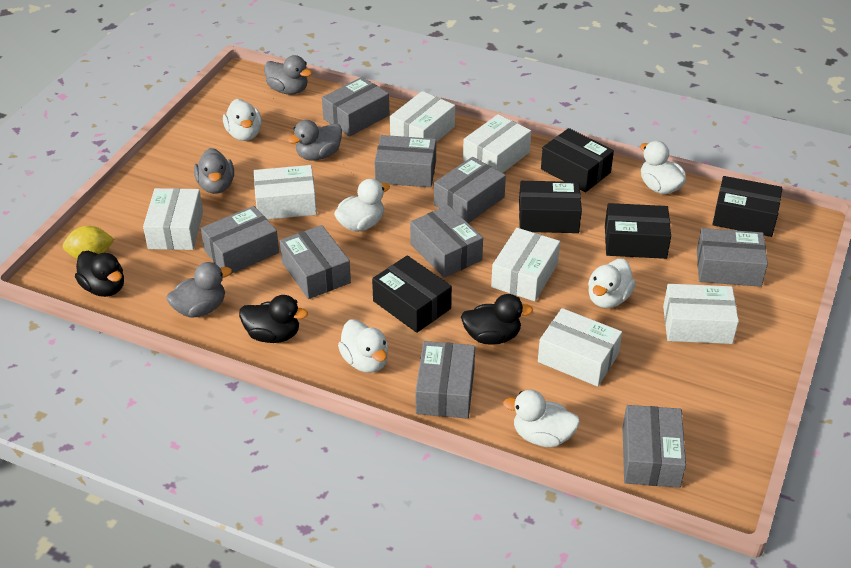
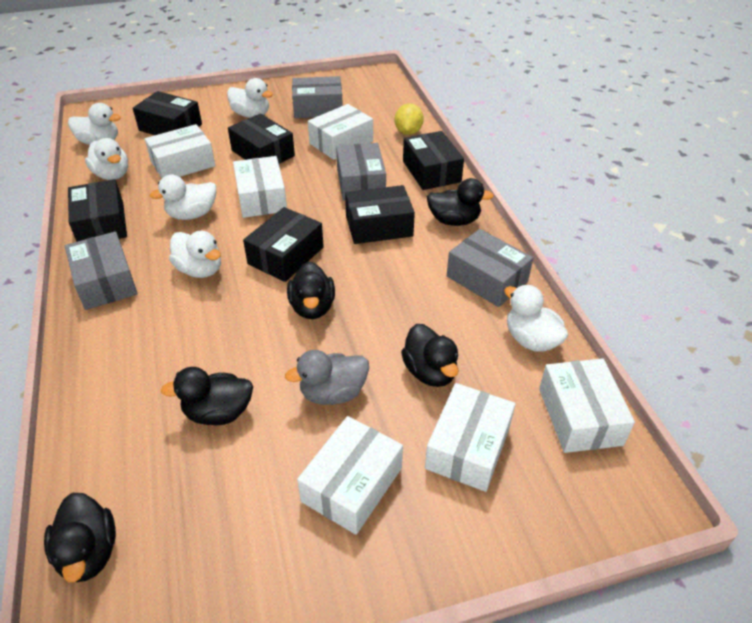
black box: 5 -> 6
black duck: 3 -> 5
grey box: 9 -> 4
grey duck: 4 -> 1
white box: 7 -> 6

